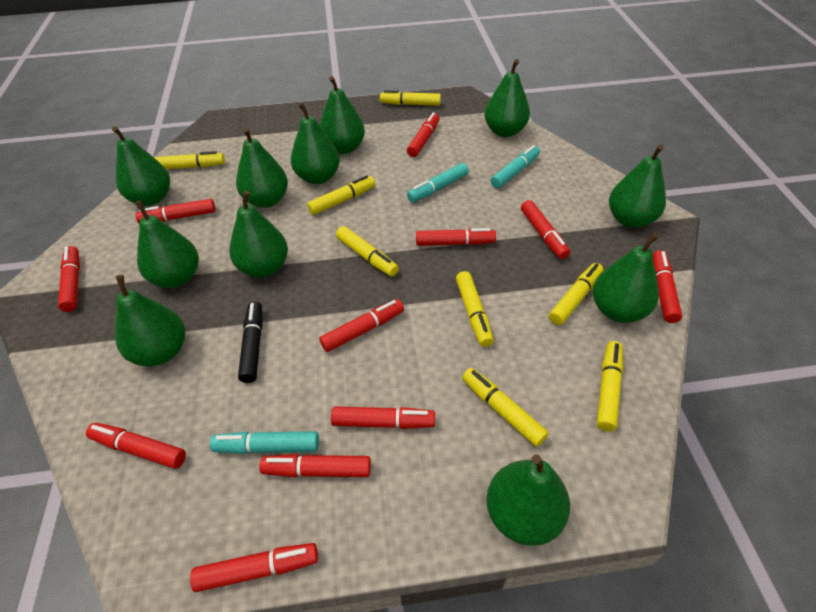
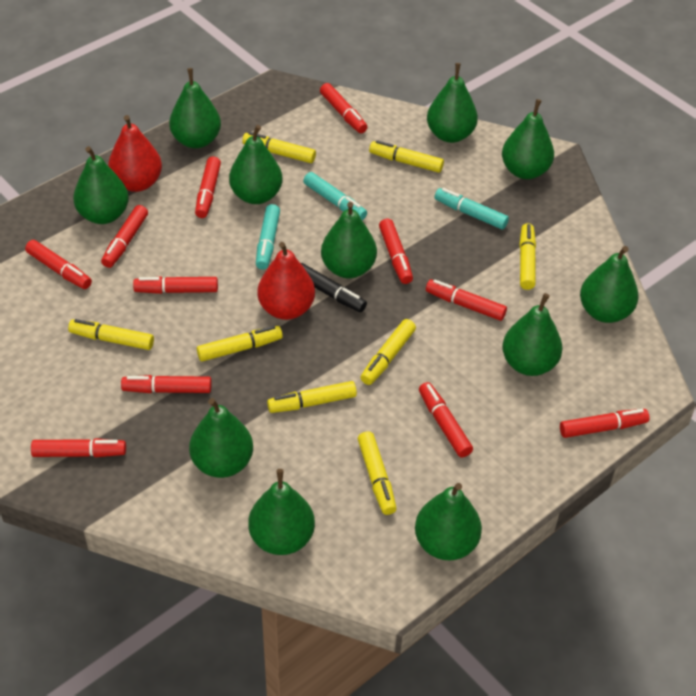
red pear: 0 -> 2

